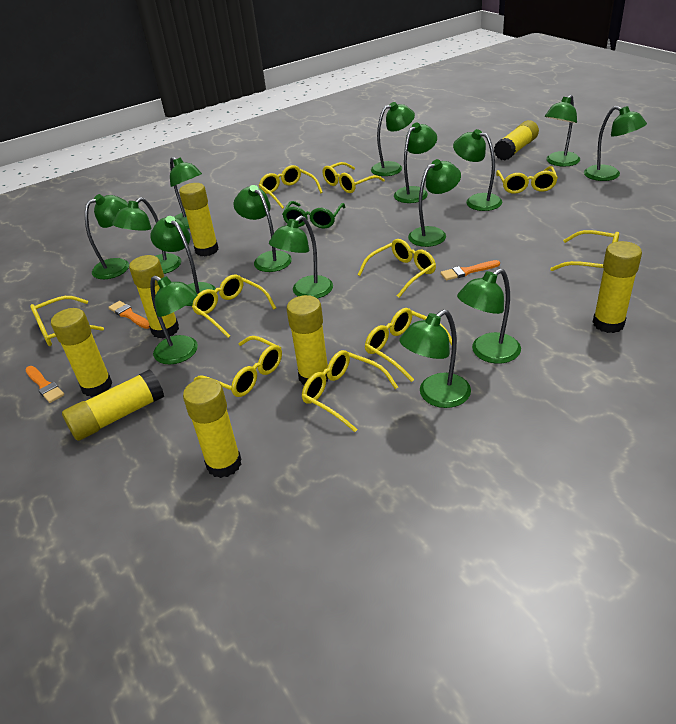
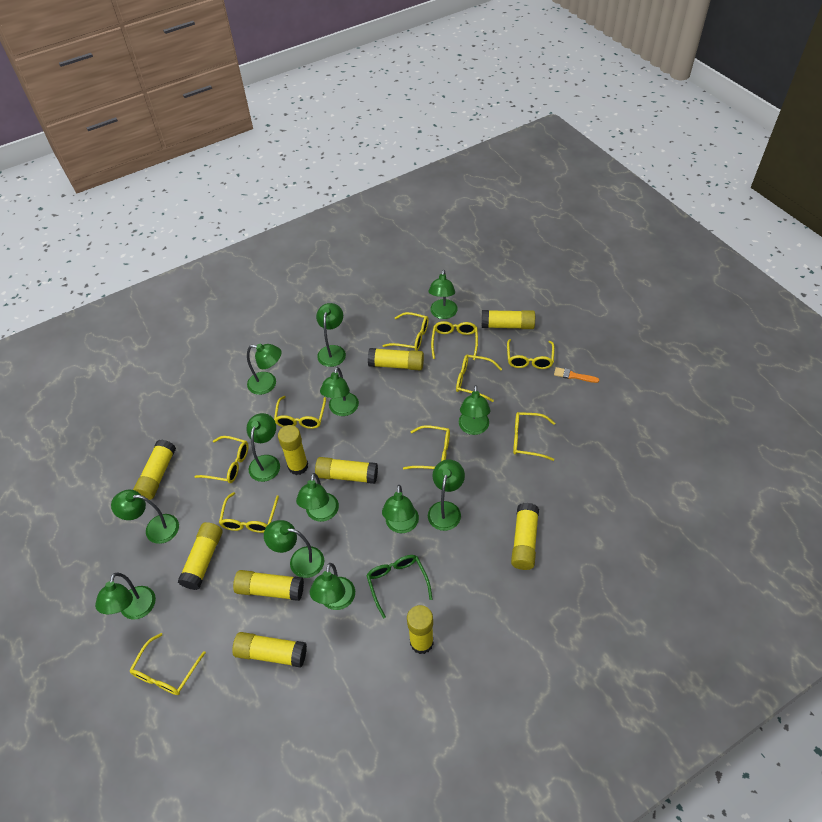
green lamp: 15 -> 13
orange brush: 3 -> 1
yellow glue stick: 8 -> 10

